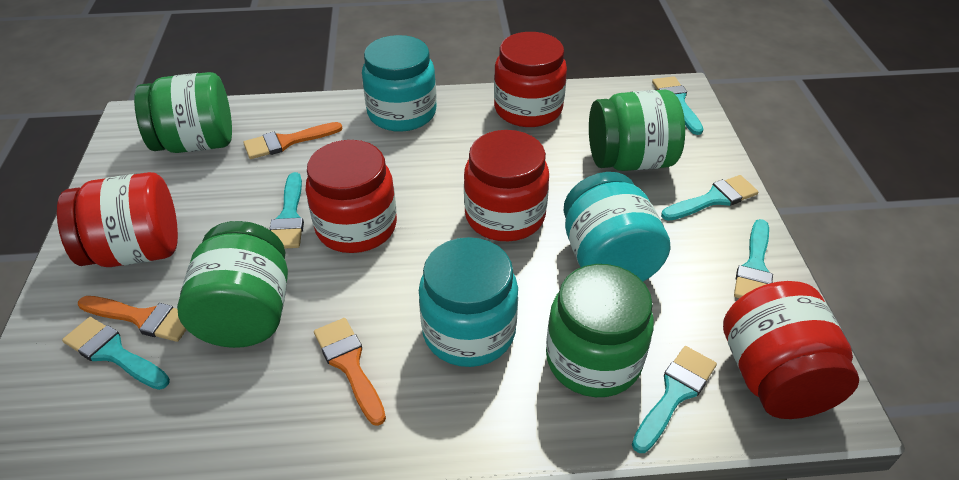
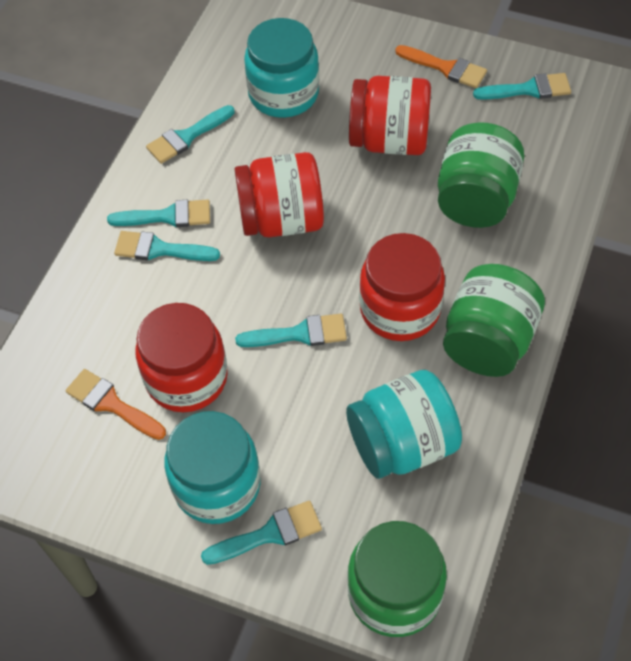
green jar: 4 -> 3
orange brush: 3 -> 2
red jar: 5 -> 4

